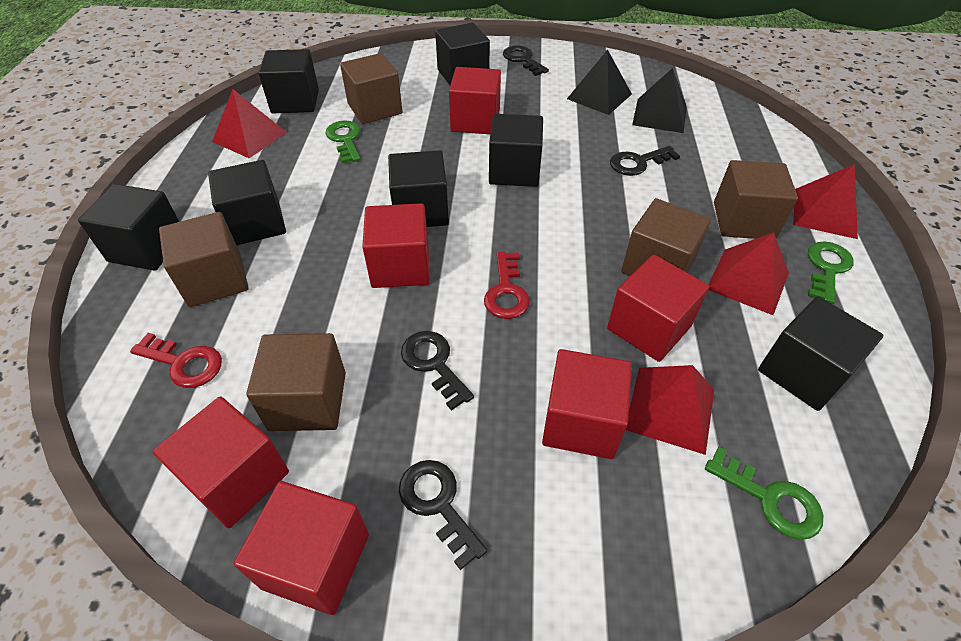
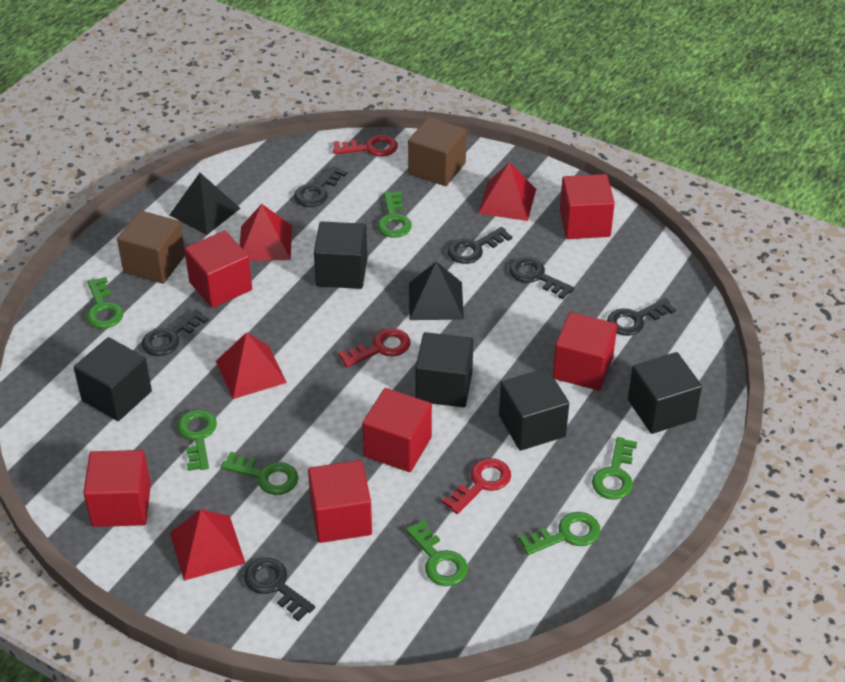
black cube: 7 -> 5
black key: 4 -> 6
brown cube: 5 -> 2
green key: 3 -> 7
red key: 2 -> 3

